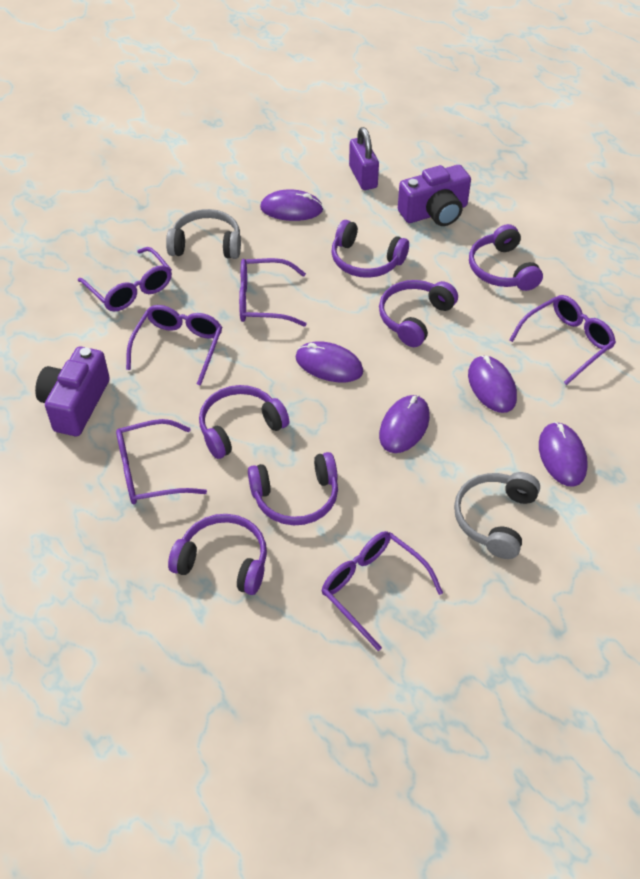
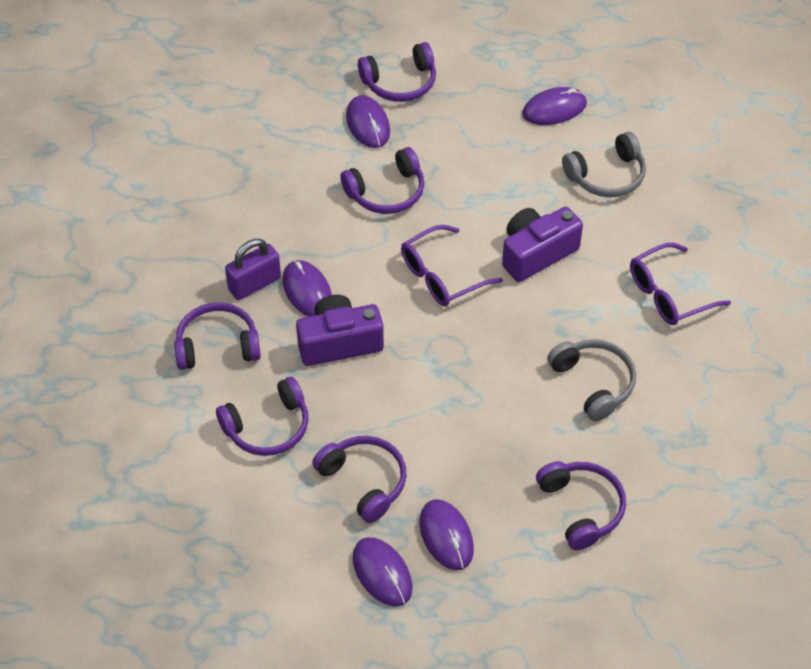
purple glasses: 6 -> 2

